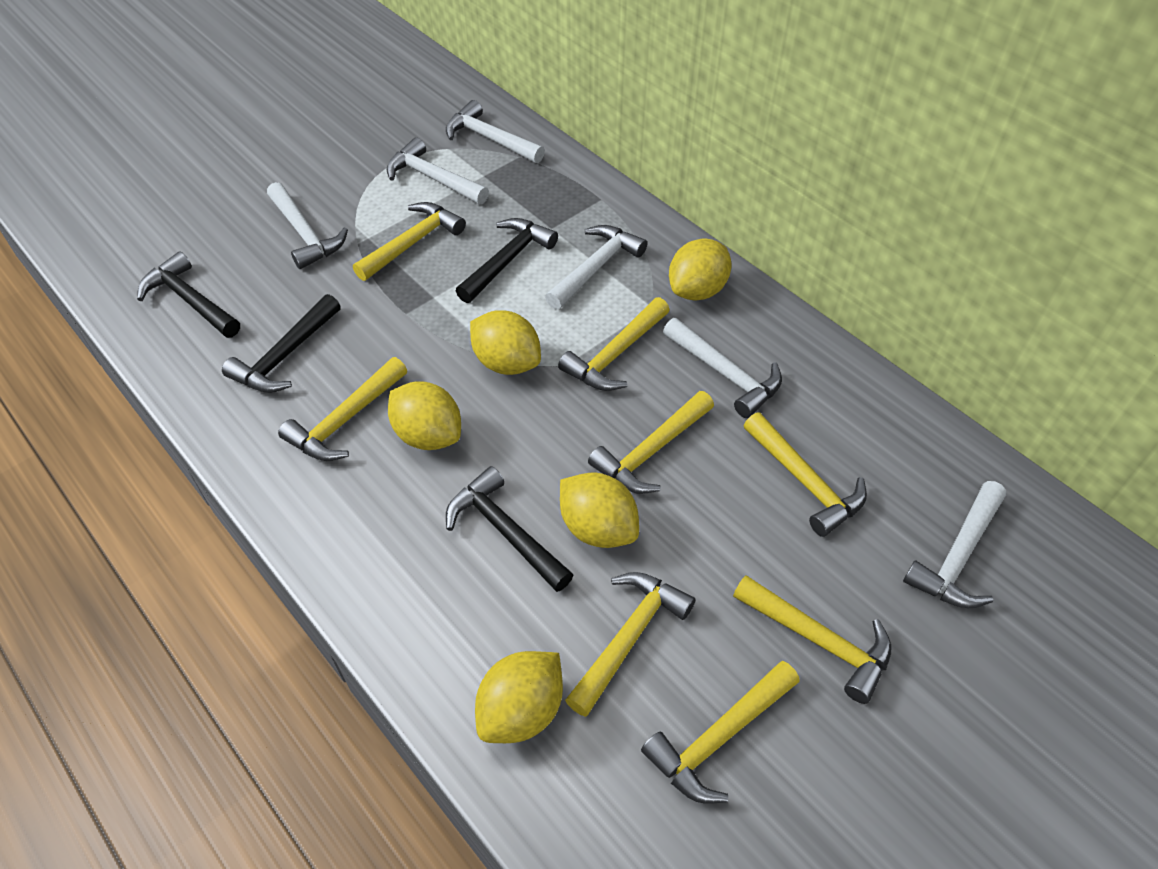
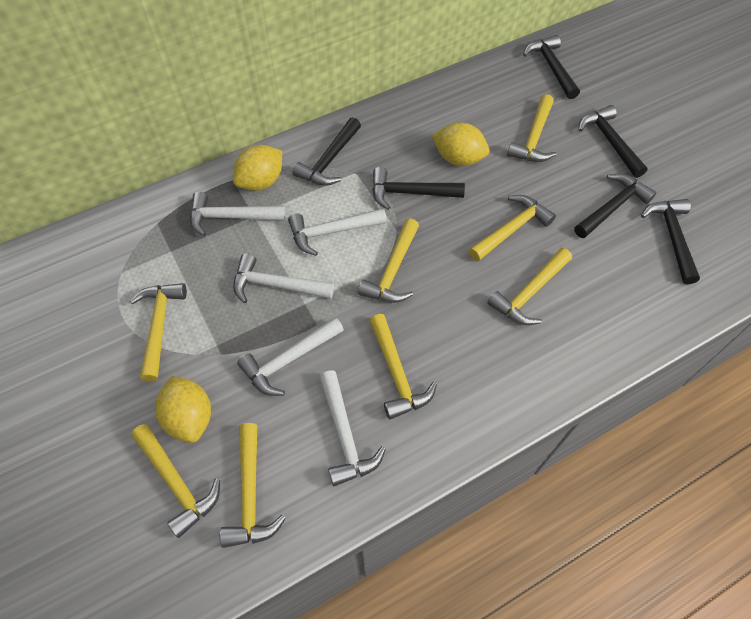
black hammer: 4 -> 6
white hammer: 6 -> 5
yellow lemon: 5 -> 3

